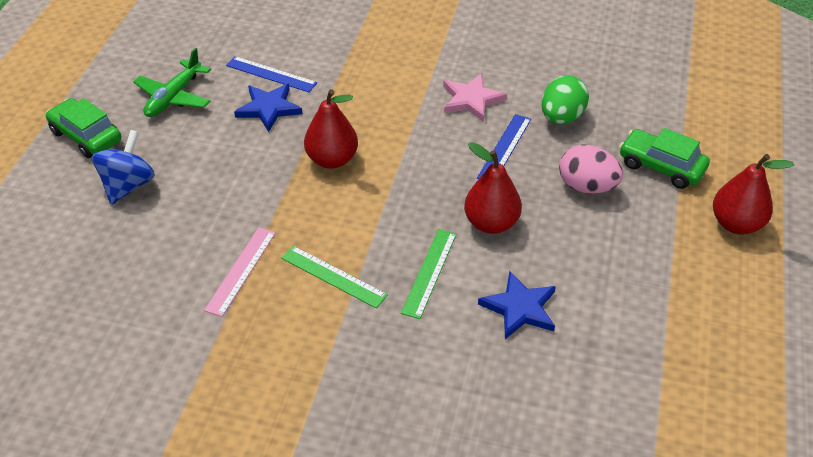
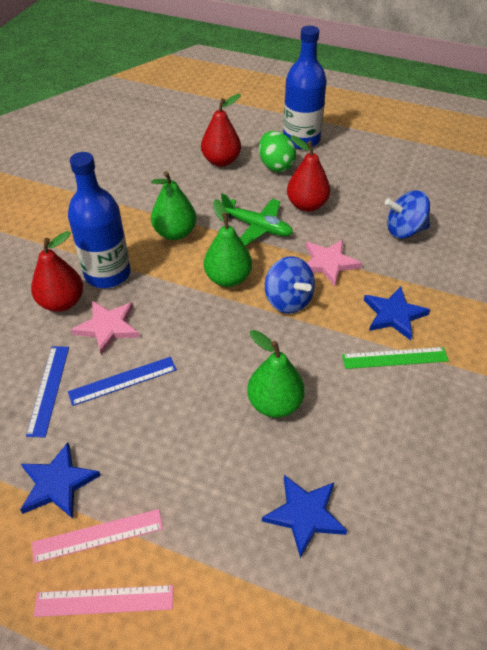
blue bottle: 0 -> 2
blue spinning top: 1 -> 2
blue star: 2 -> 3
green car: 2 -> 0
green pear: 0 -> 3
green ruler: 2 -> 1
pink egg: 1 -> 0
pink ruler: 1 -> 2
pink star: 1 -> 2

